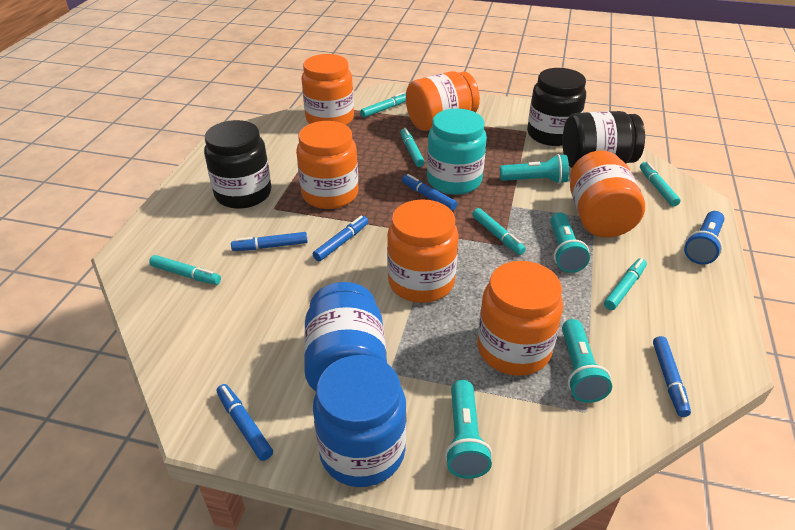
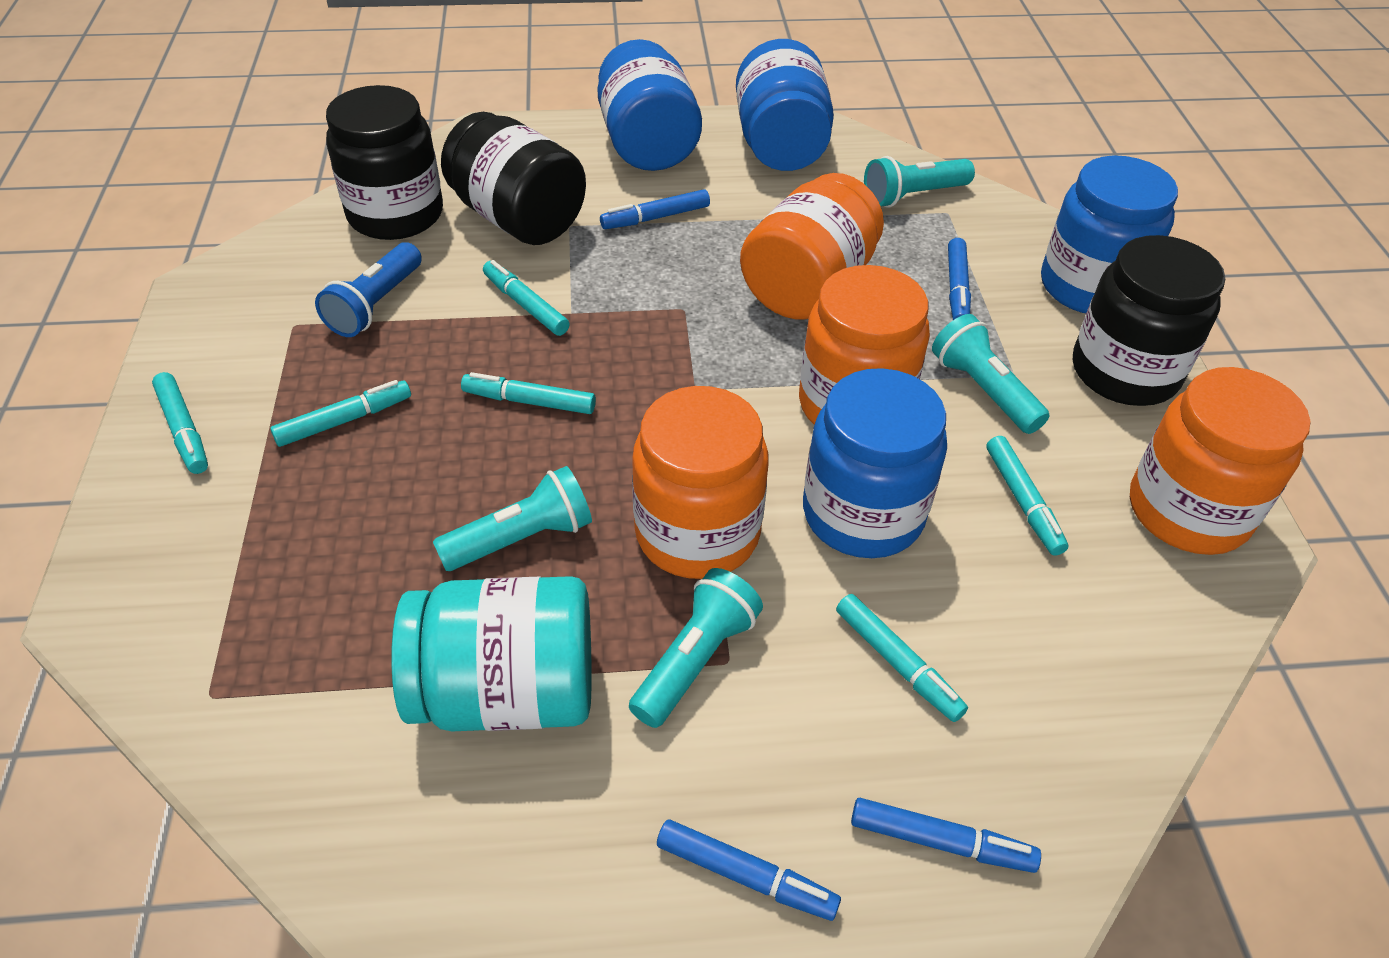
blue jar: 2 -> 4
blue marker: 5 -> 4
orange jar: 6 -> 4

